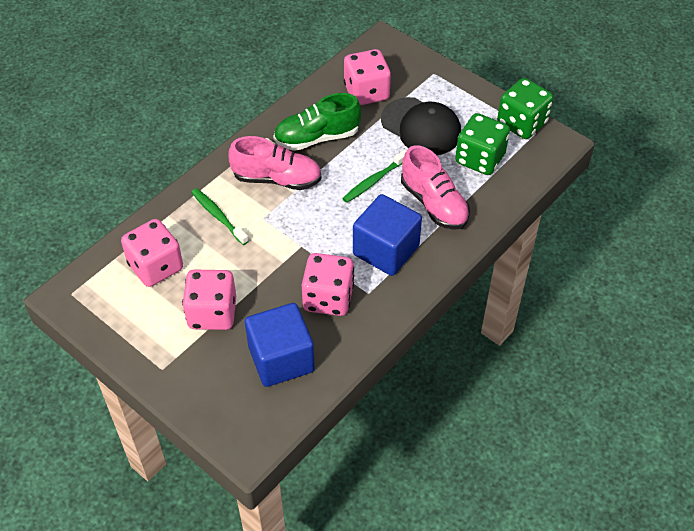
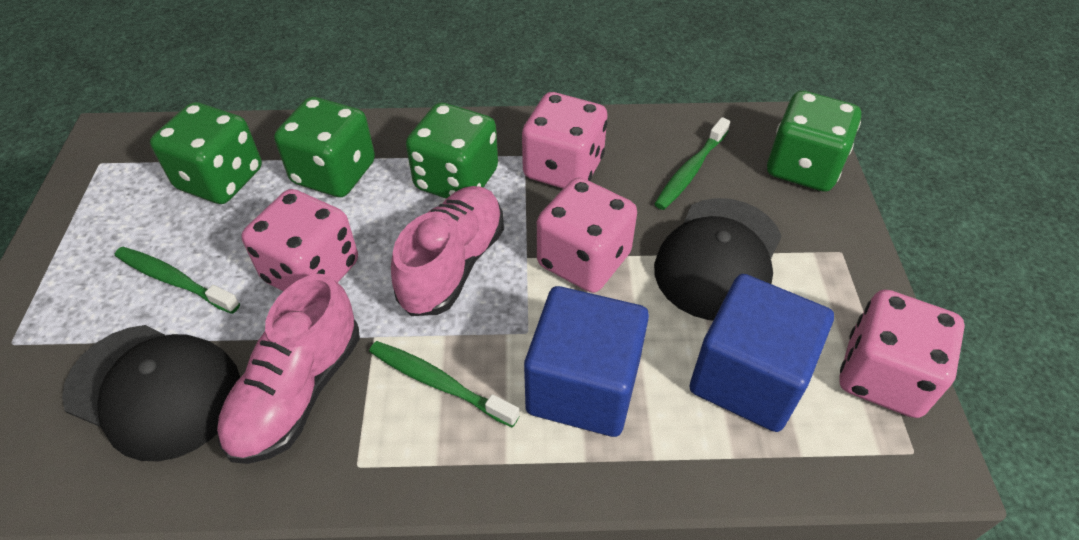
black cap: 1 -> 2
green dice: 2 -> 4
green shoe: 1 -> 0
green toothbrush: 2 -> 3

